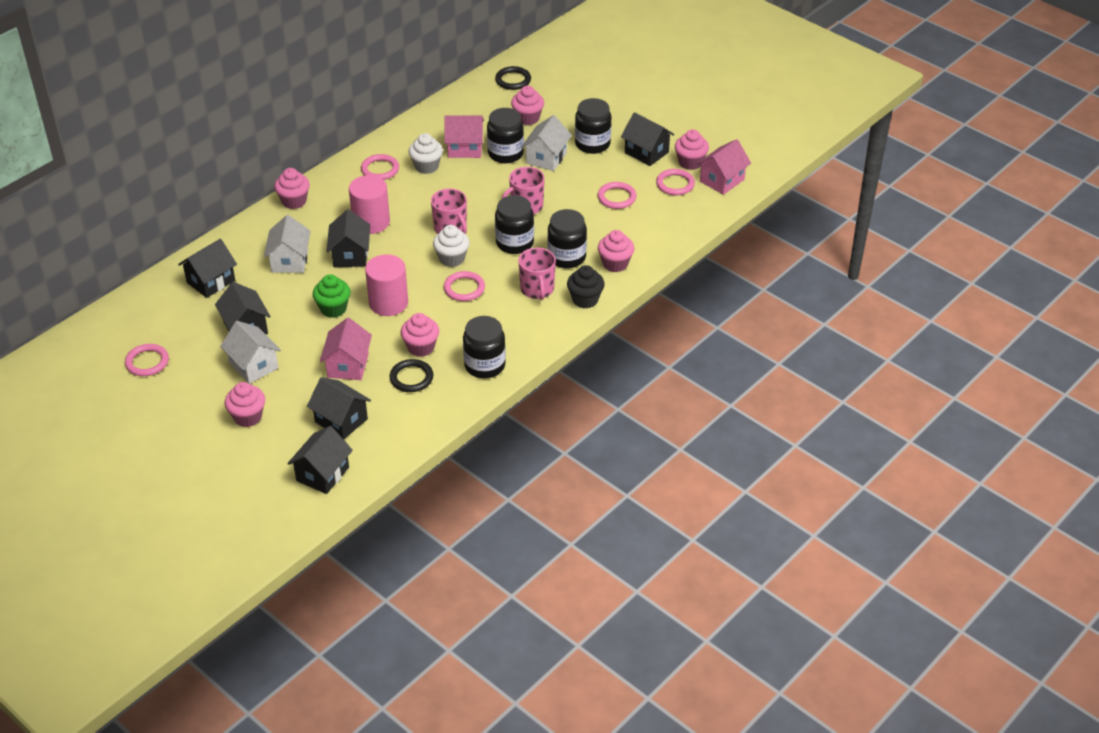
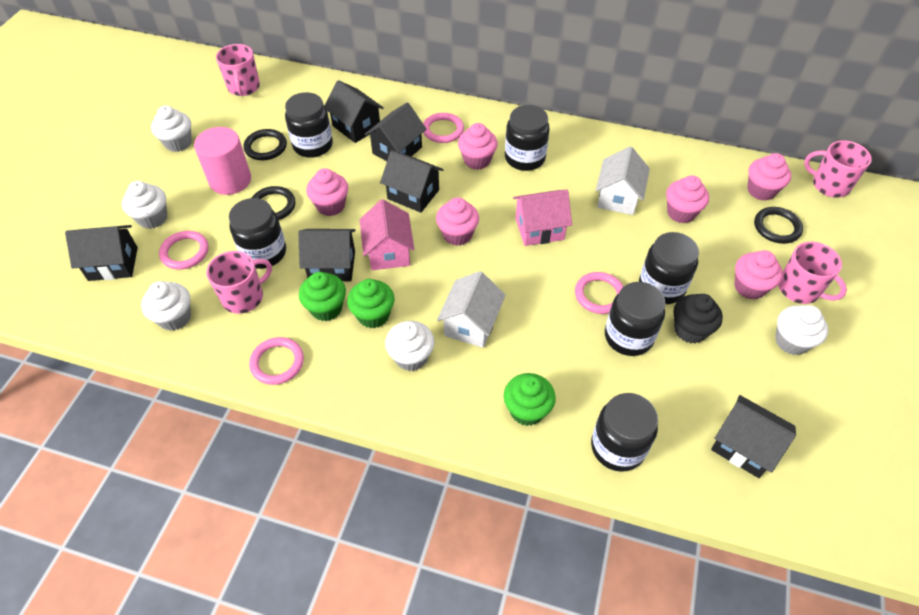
black jar: 5 -> 6
black ring: 2 -> 3
green cupcake: 1 -> 3
pink cylinder: 2 -> 1
pink house: 3 -> 2
pink mug: 3 -> 4
pink ring: 5 -> 4
white cupcake: 2 -> 5
white house: 3 -> 2

